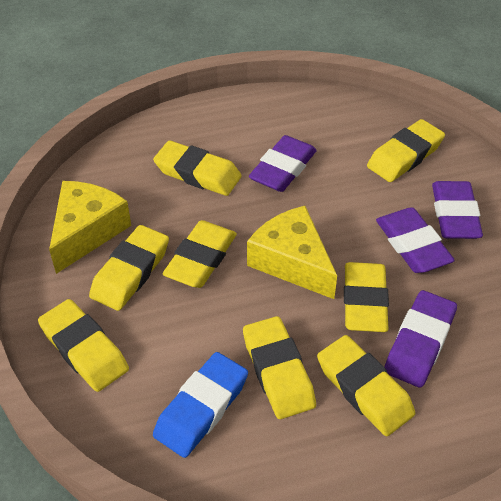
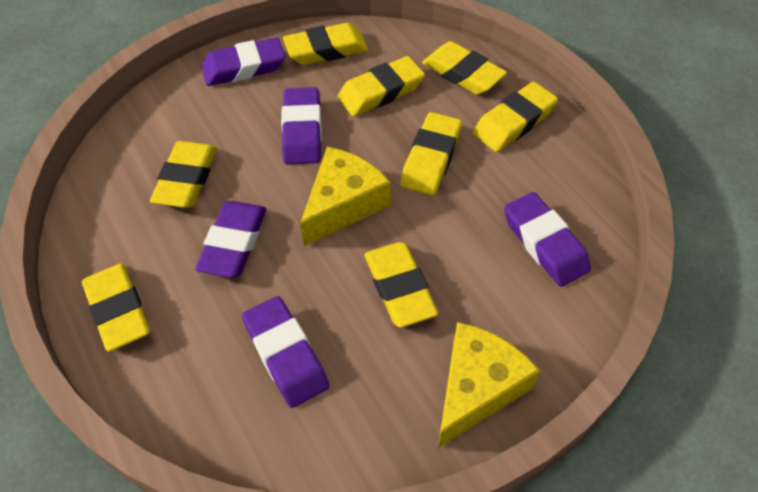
blue eraser: 1 -> 0
purple eraser: 4 -> 5

